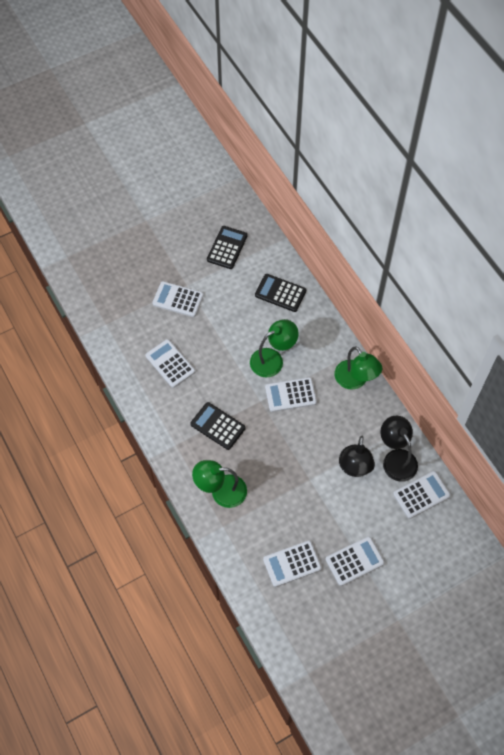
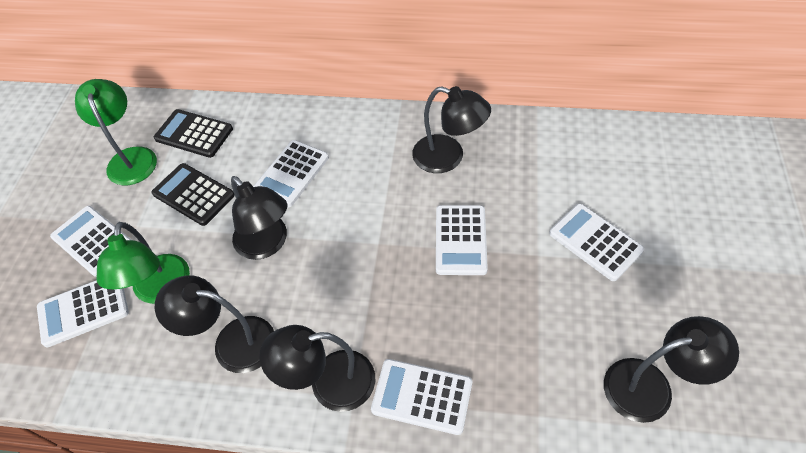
black calculator: 3 -> 2
black lamp: 2 -> 5
green lamp: 3 -> 2

